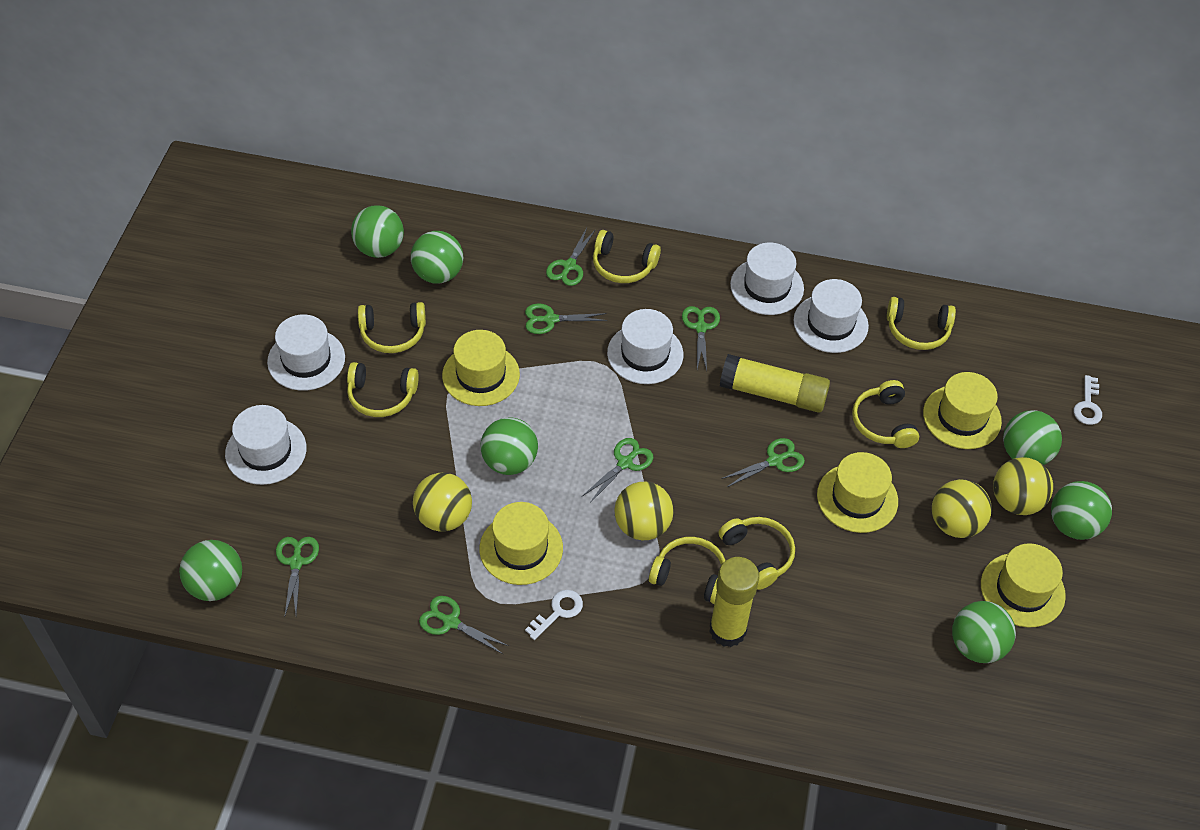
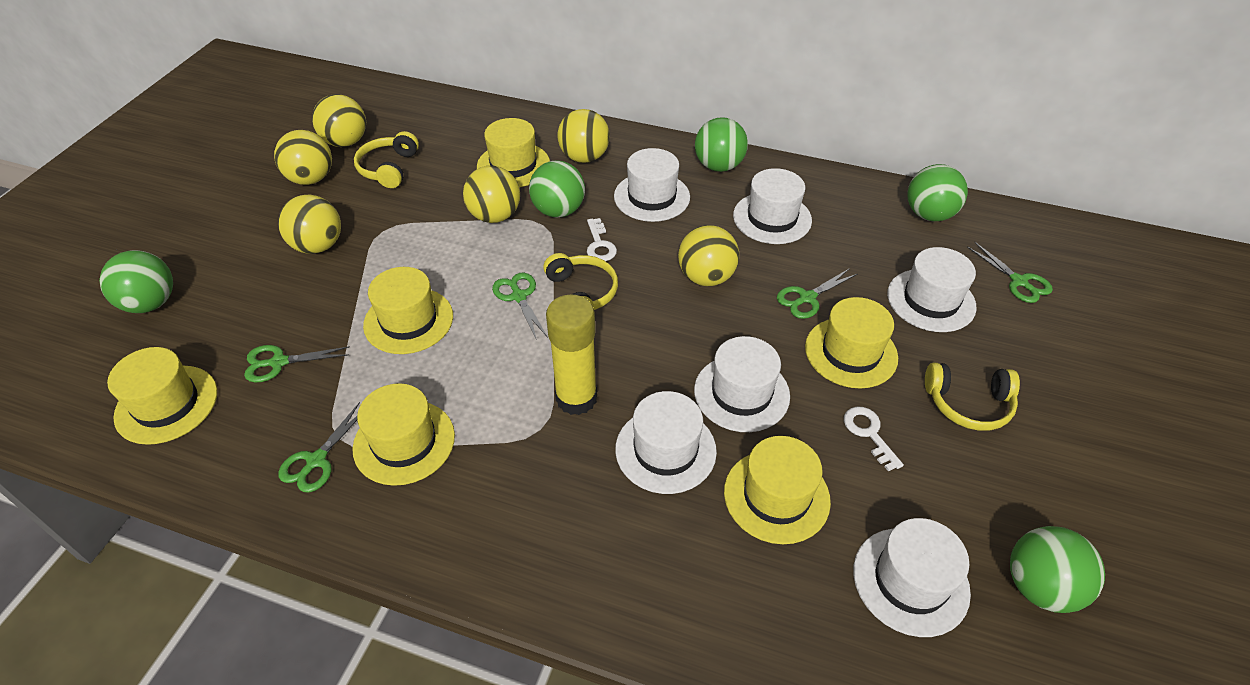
green ball: 7 -> 5
green scissors: 7 -> 5
white hat: 5 -> 6
yellow ball: 4 -> 6
yellow glue stick: 2 -> 1
yellow hat: 5 -> 6
yellow headphones: 7 -> 3

